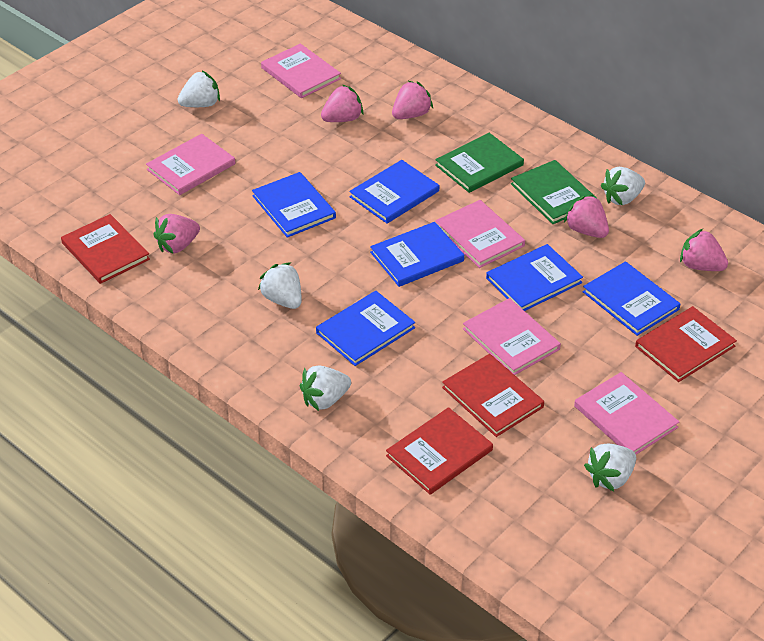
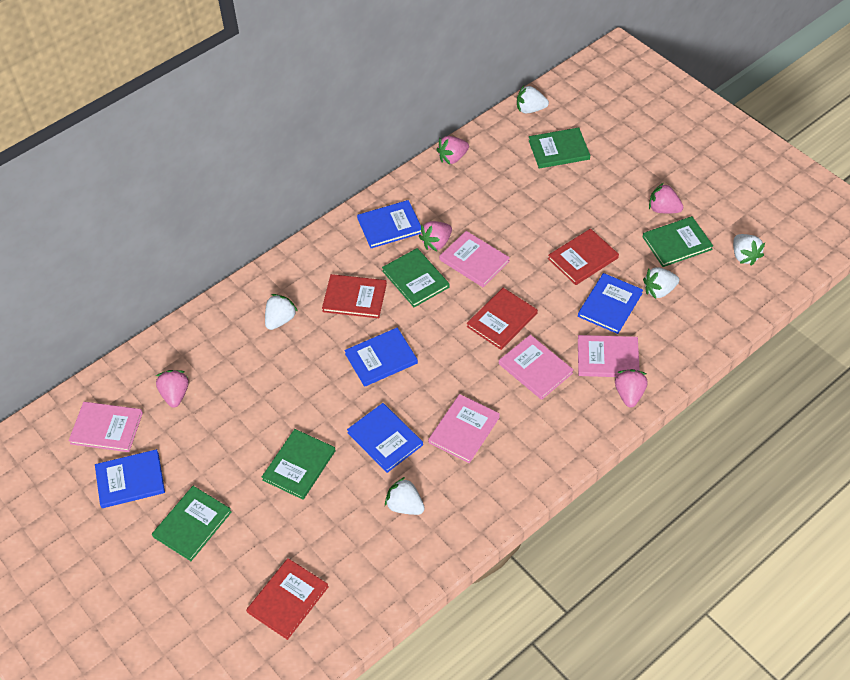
blue book: 6 -> 5
green book: 2 -> 5

